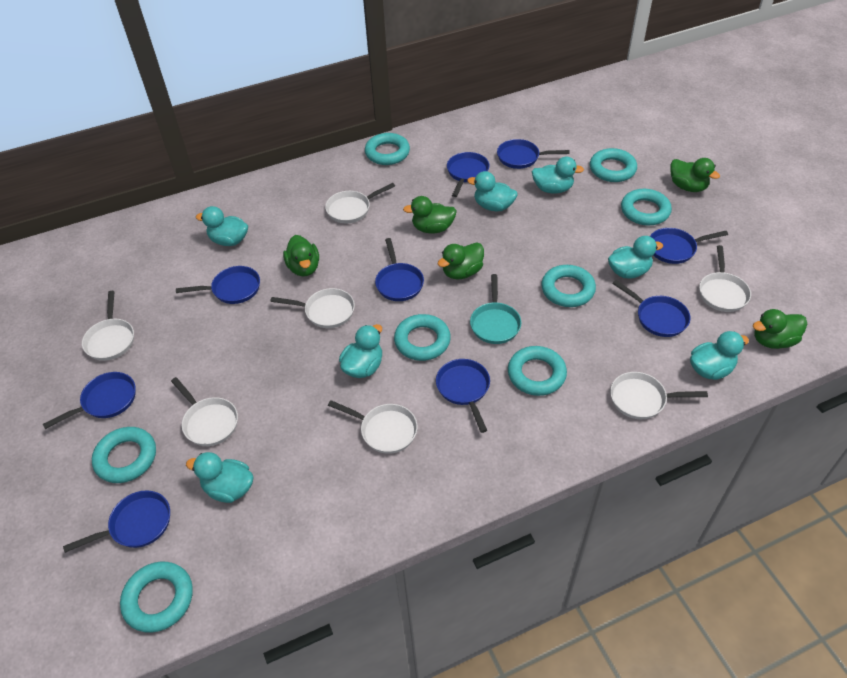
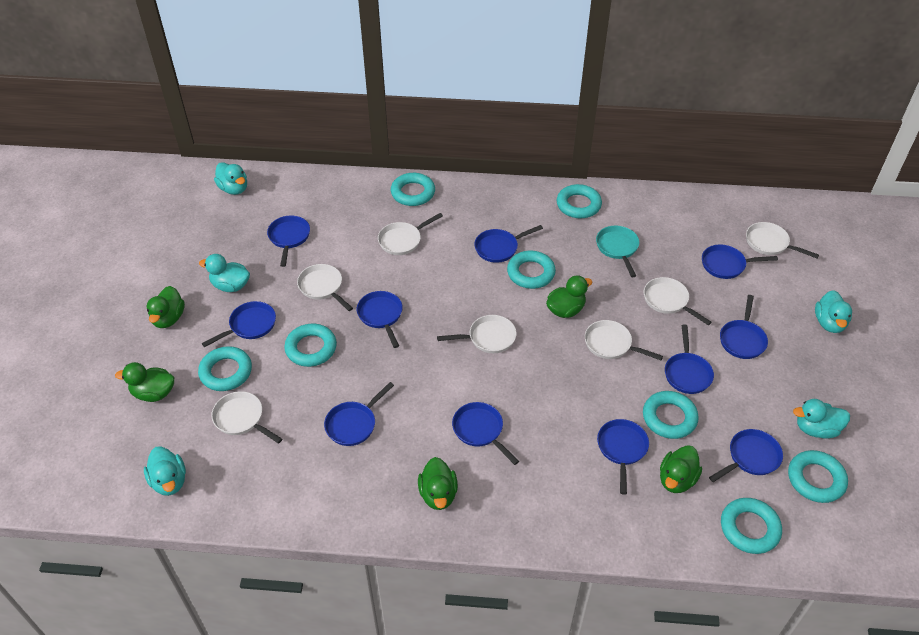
blue pan: 9 -> 11
turquoise duck: 7 -> 5

